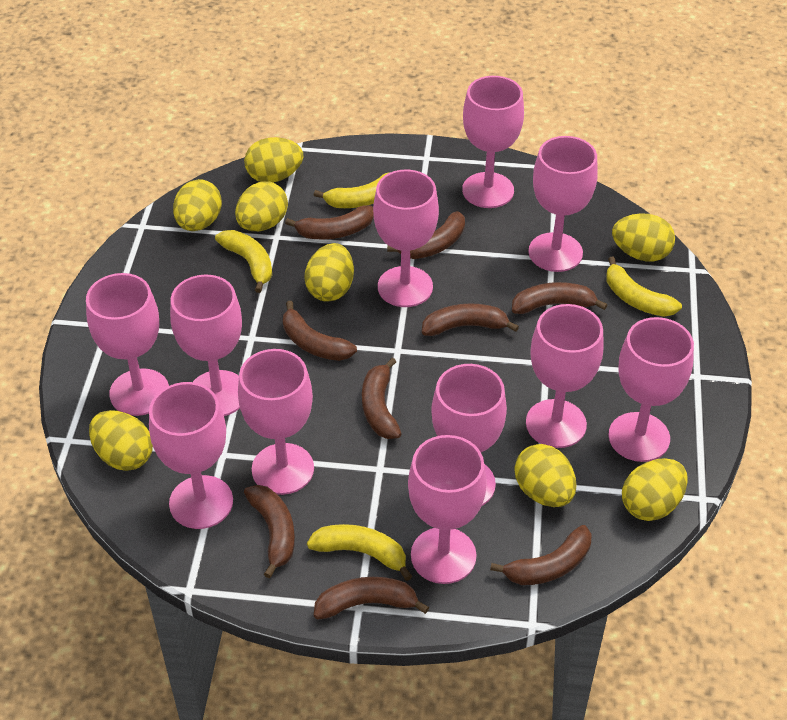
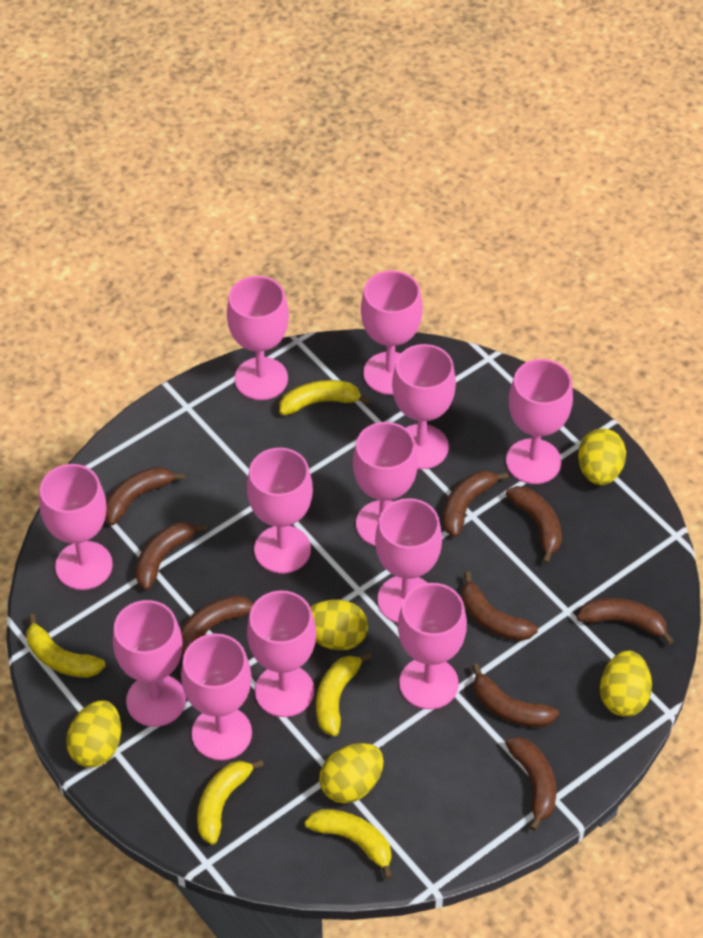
pink goblet: 11 -> 12
yellow banana: 4 -> 5
yellow egg: 8 -> 5

